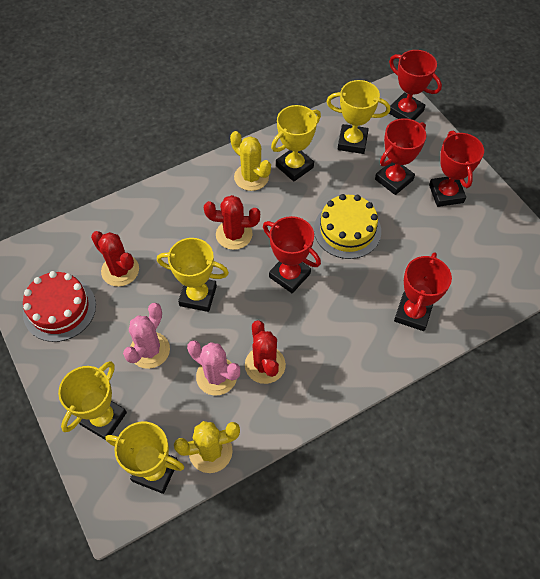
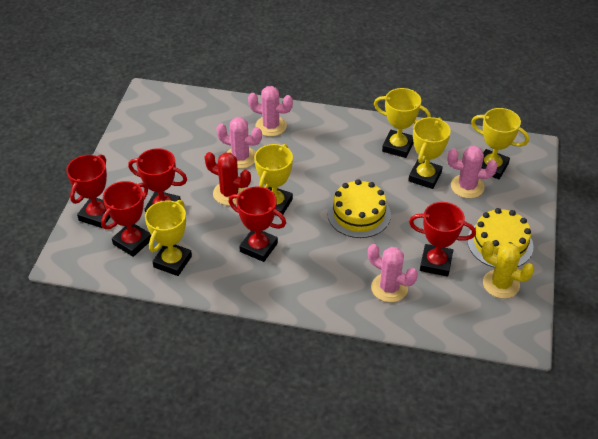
pink cactus: 2 -> 4
red cactus: 3 -> 1
red cake: 1 -> 0
yellow cactus: 2 -> 1
yellow cake: 1 -> 2

